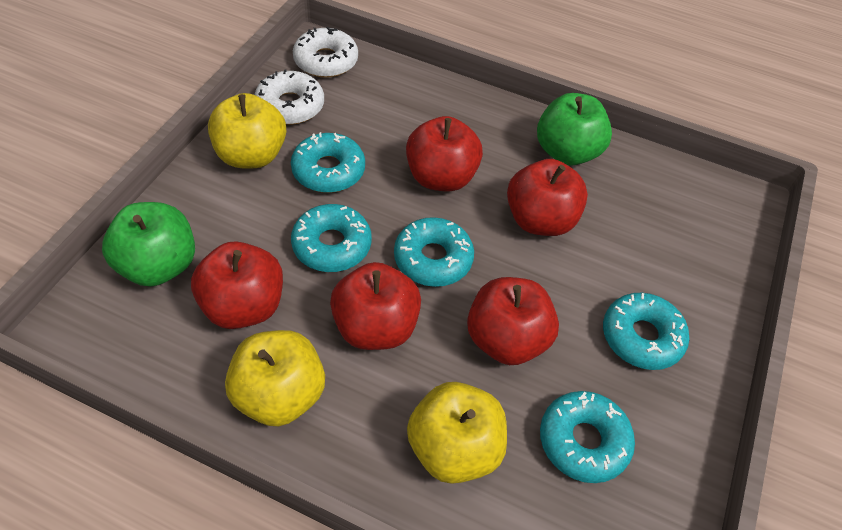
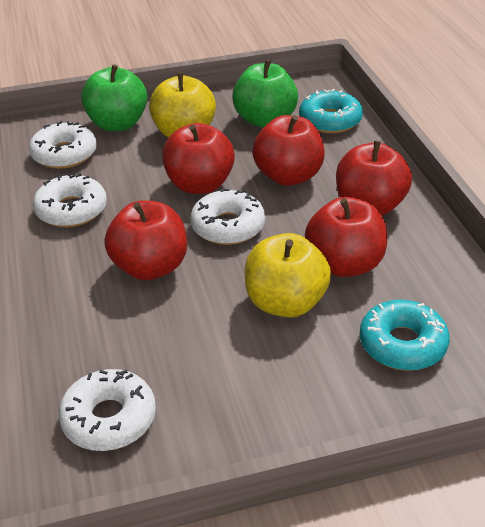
turquoise donut: 5 -> 2
white donut: 2 -> 4
yellow apple: 3 -> 2

